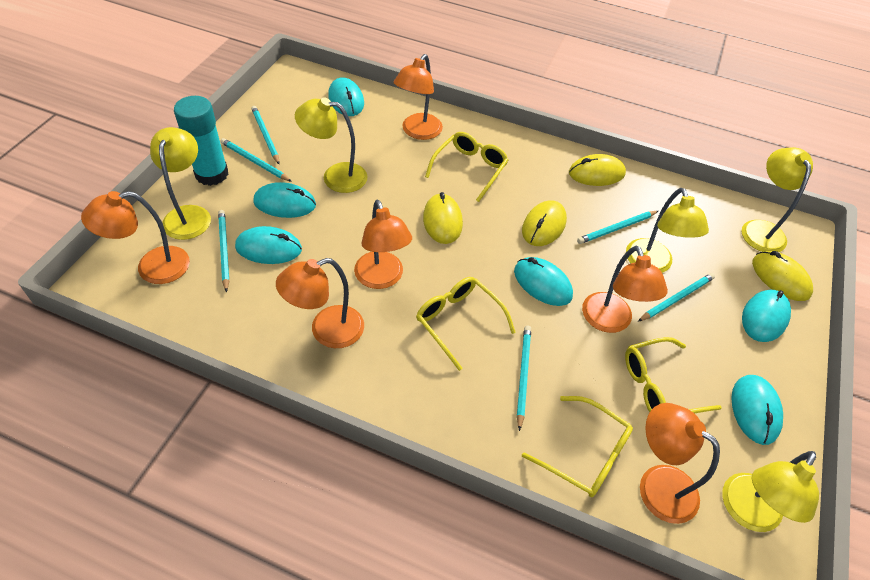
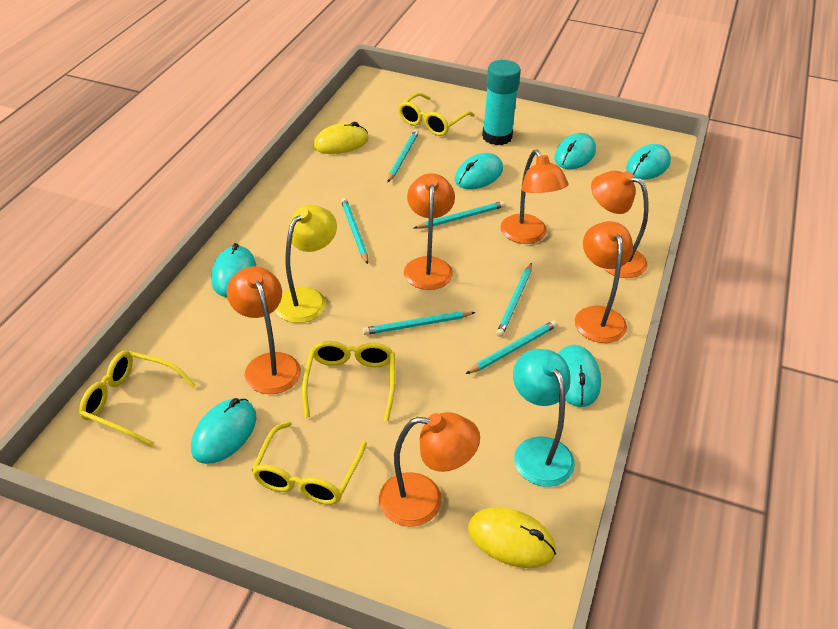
turquoise lamp: 0 -> 1
yellow lamp: 5 -> 1
yellow mouse: 4 -> 2

